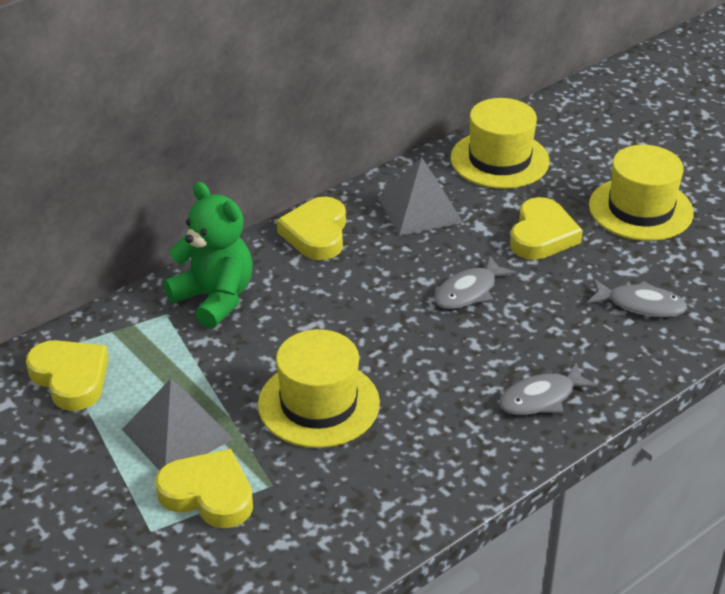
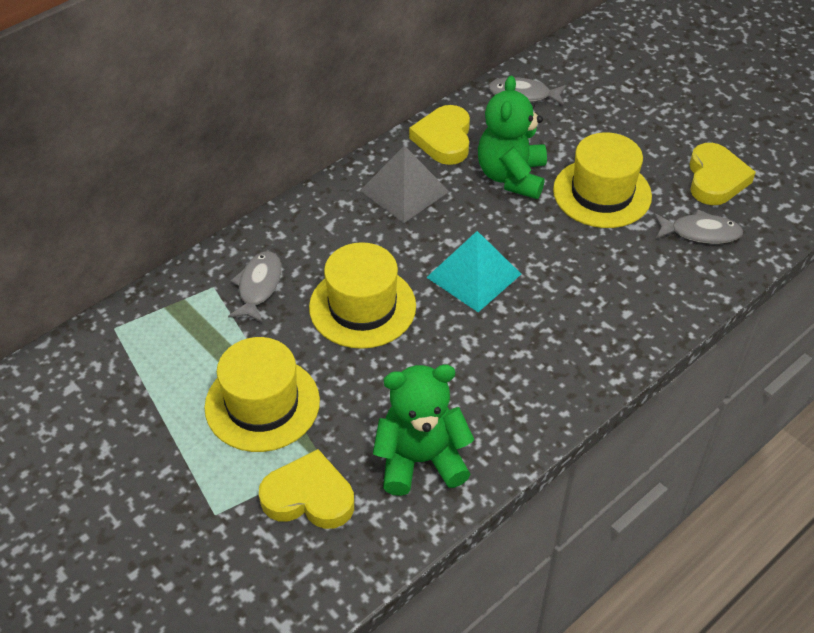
green teddy bear: 1 -> 2
grey pyramid: 2 -> 1
turquoise pyramid: 0 -> 1
yellow heart: 4 -> 3

